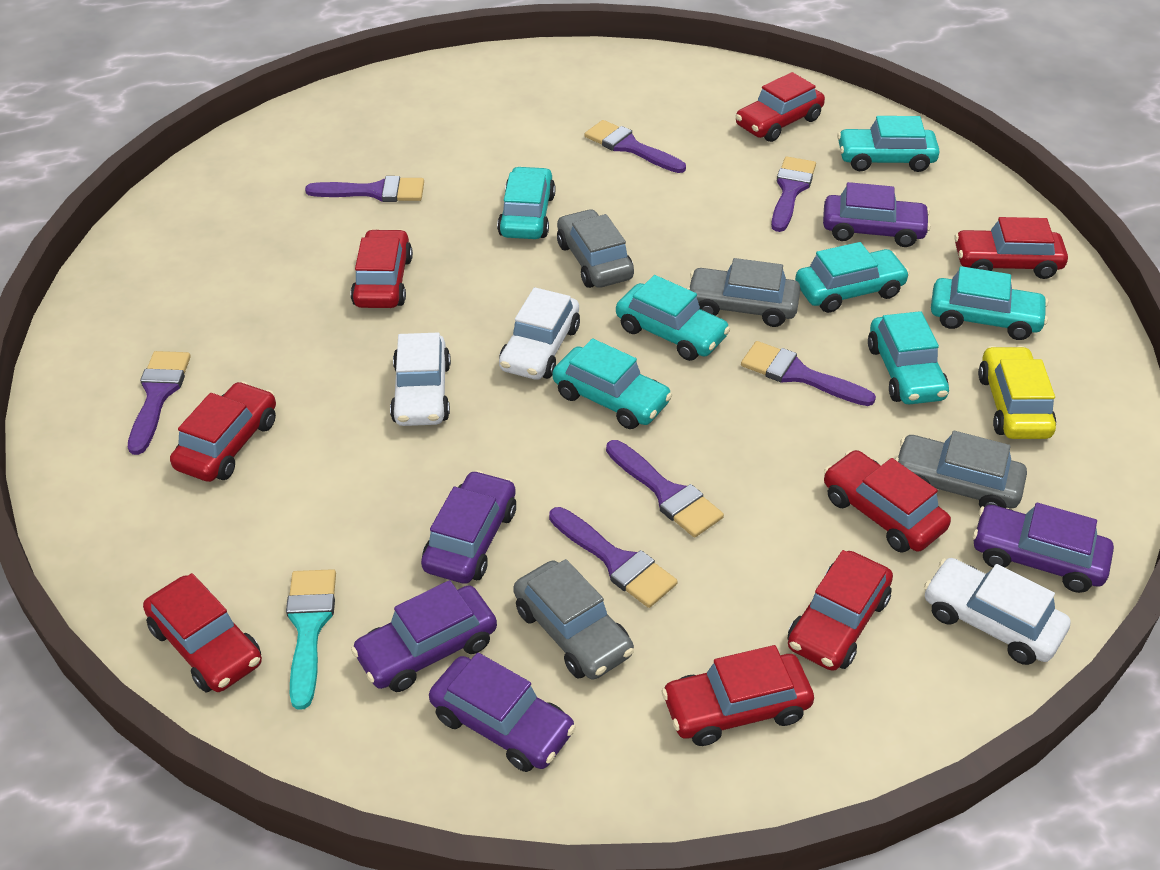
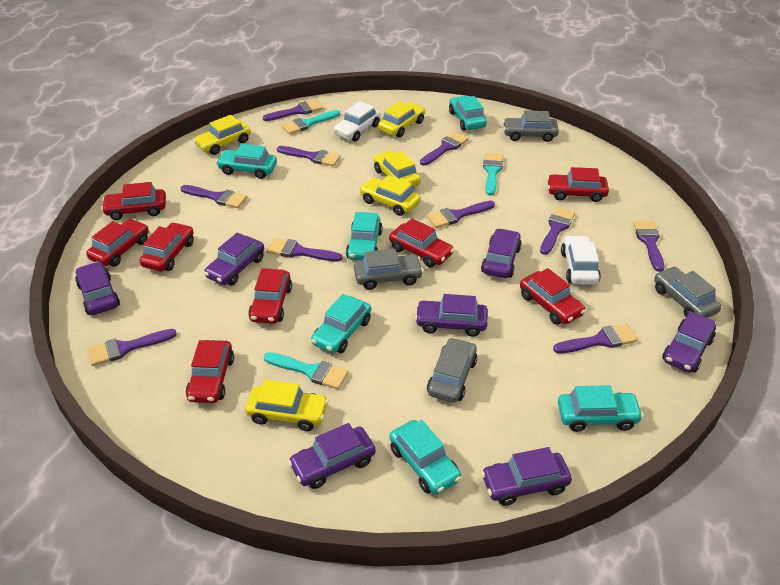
purple brush: 7 -> 10
purple car: 5 -> 7
turquoise brush: 1 -> 3
turquoise car: 7 -> 6
white car: 3 -> 2
yellow car: 1 -> 5

